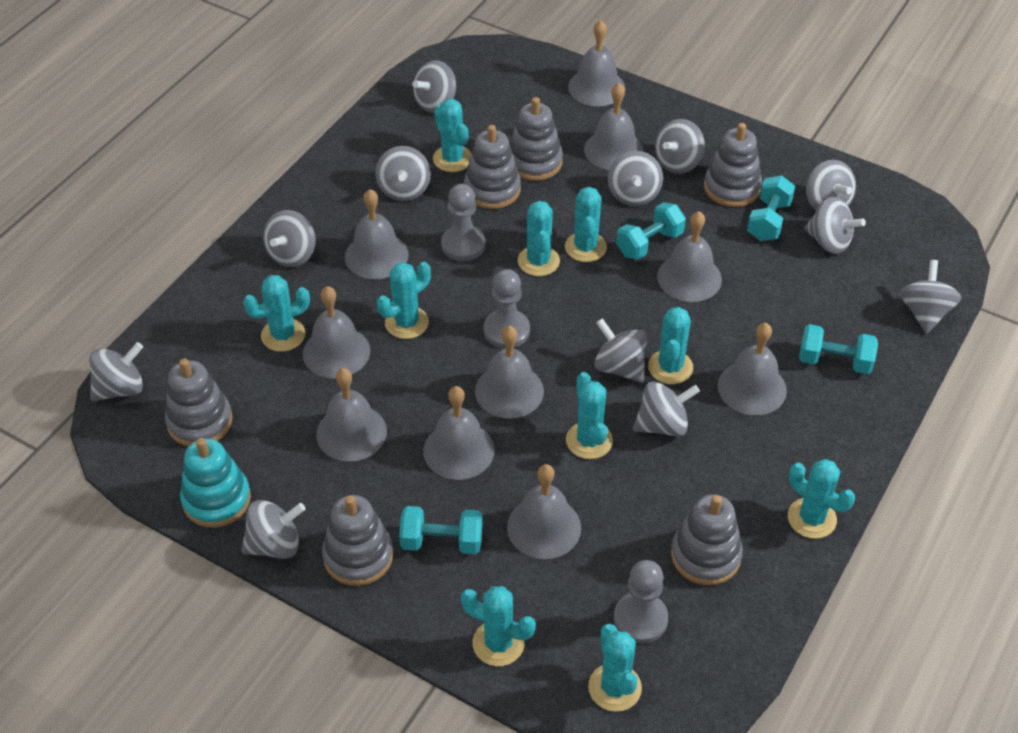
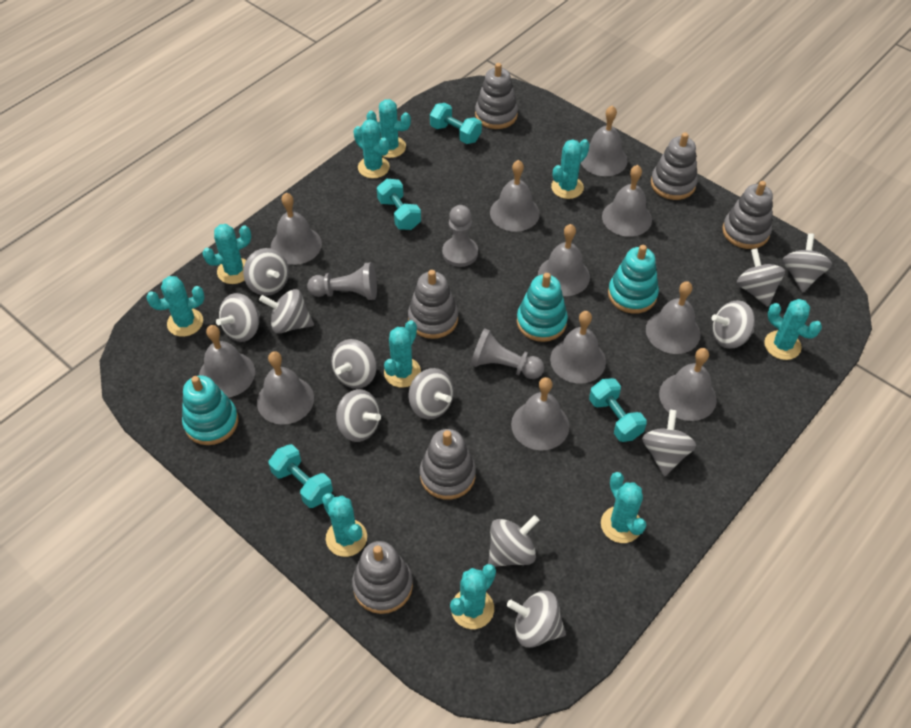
grey bell: 10 -> 11
turquoise stacking toy: 1 -> 3

